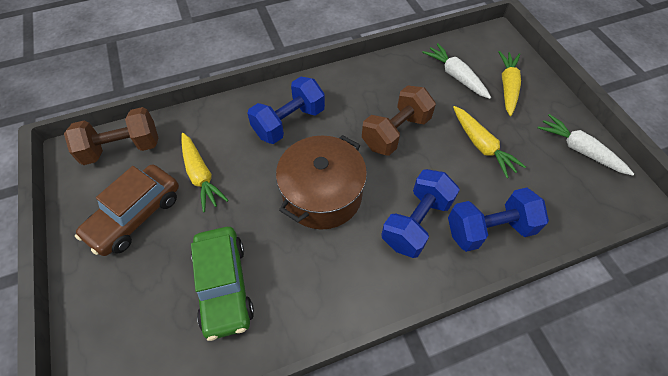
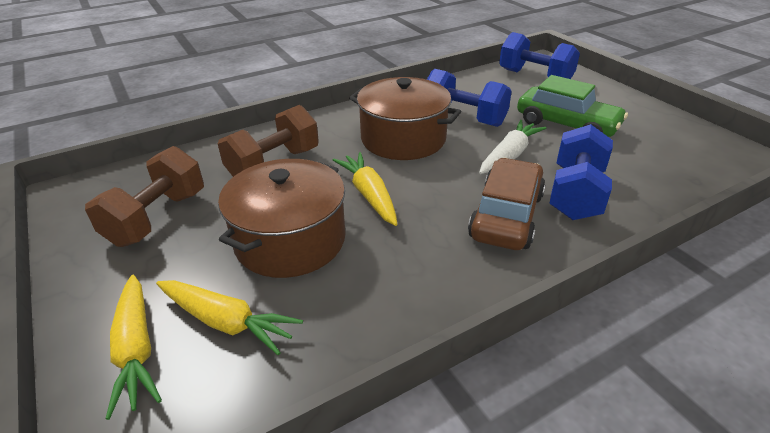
brown pot: 1 -> 2
white carrot: 2 -> 1

